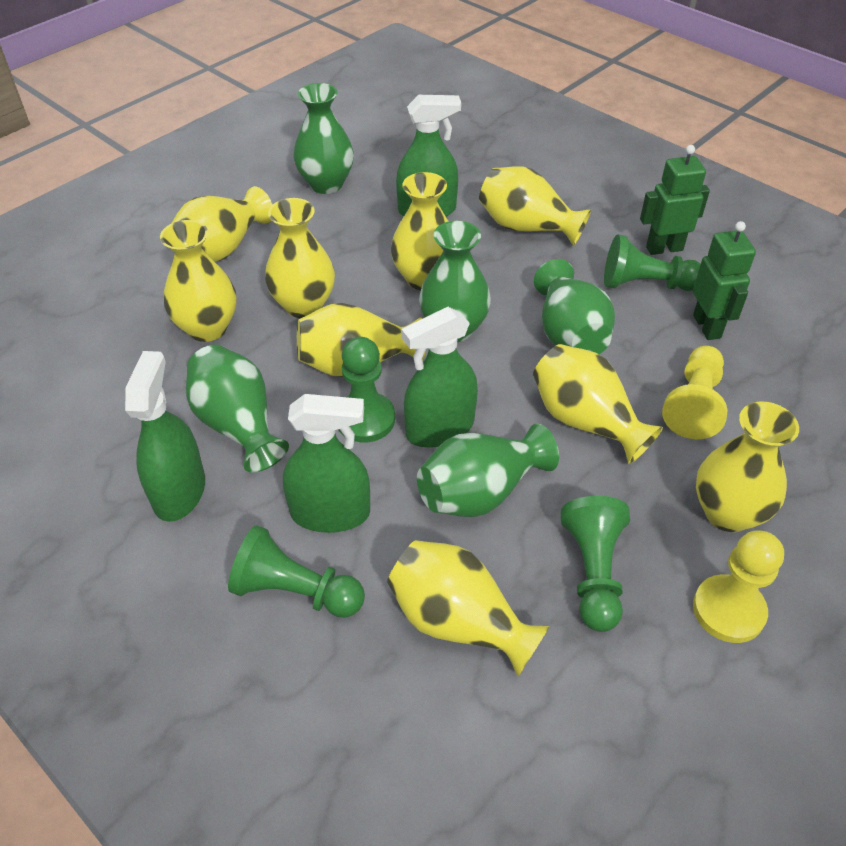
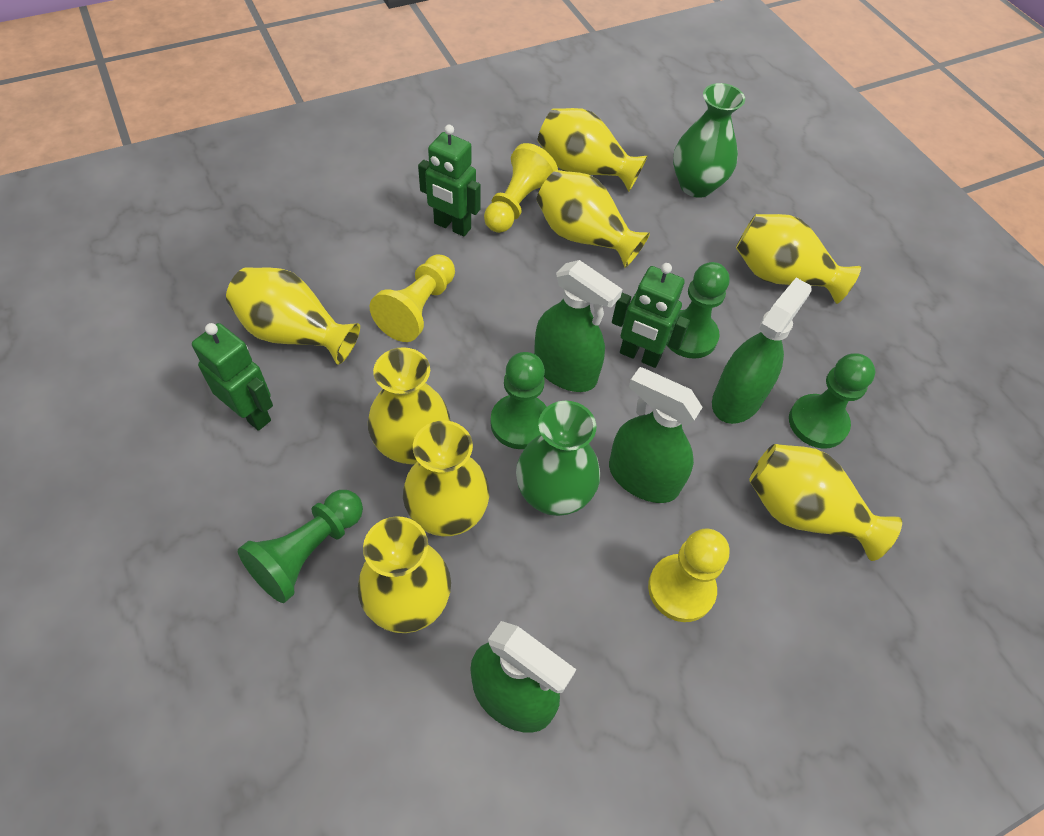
green robot: 2 -> 3
green vase: 5 -> 2
yellow pawn: 2 -> 3
yellow vase: 9 -> 8

